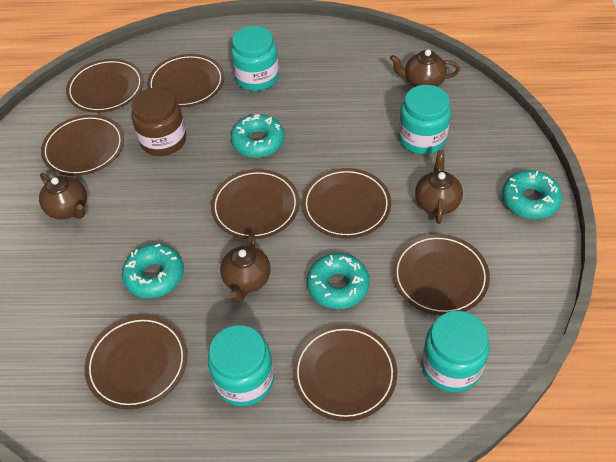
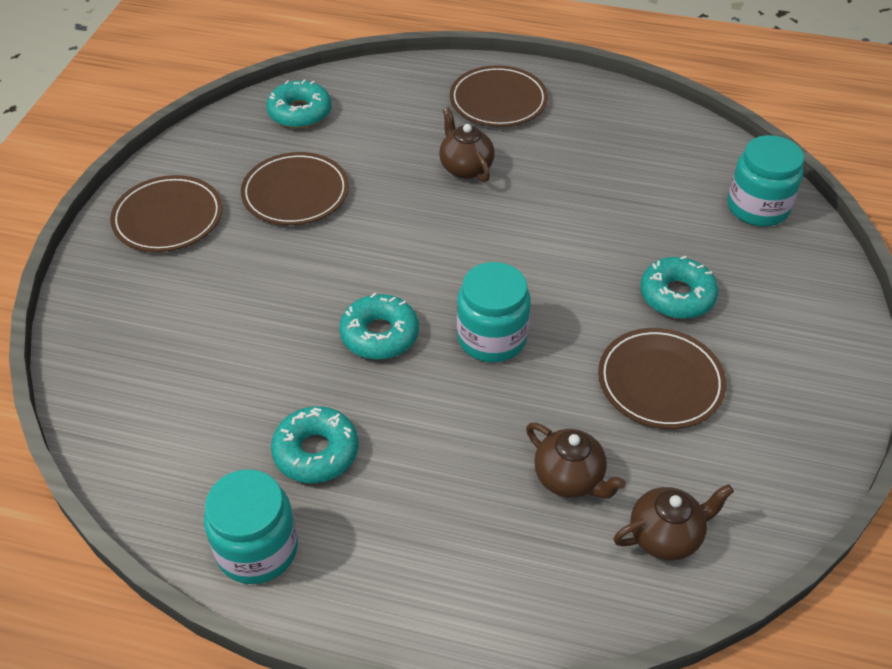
brown jar: 1 -> 0
brown plate: 8 -> 4
brown teapot: 4 -> 3
turquoise jar: 4 -> 3

